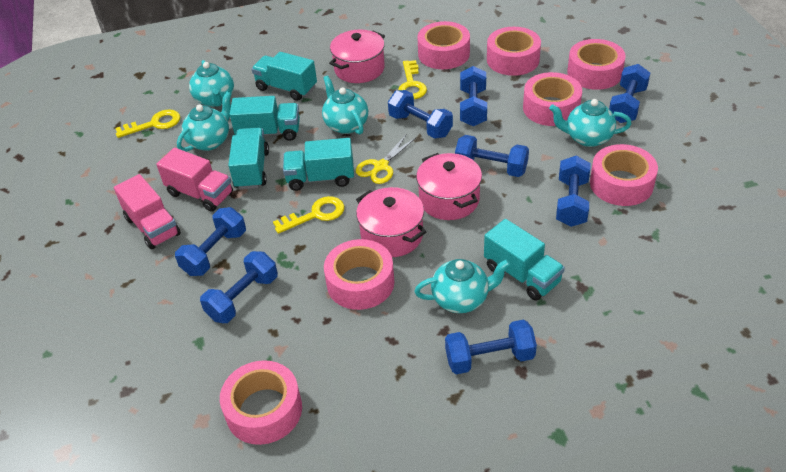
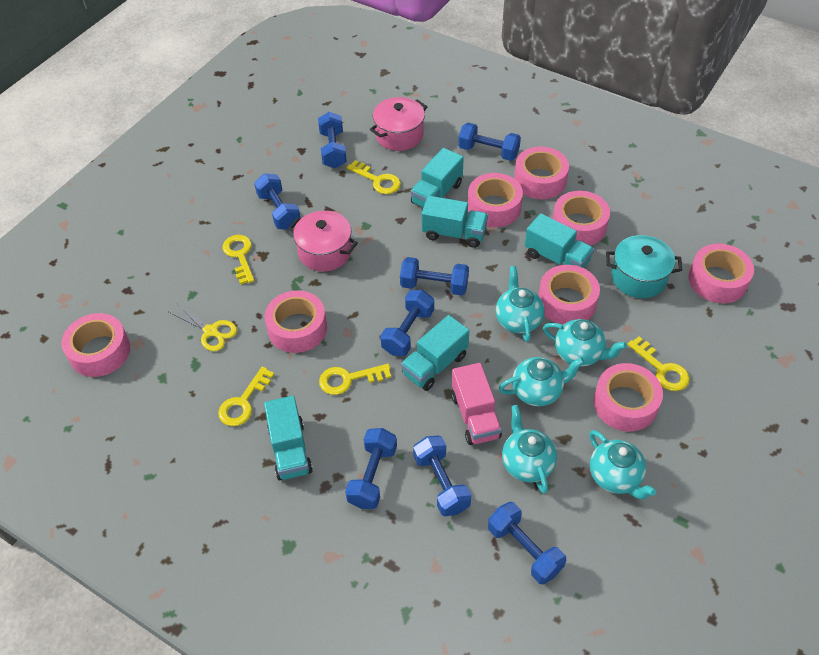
pink pot: 3 -> 2
pink tape: 7 -> 8
pink truck: 2 -> 1
turquoise pot: 0 -> 1
yellow key: 3 -> 5

